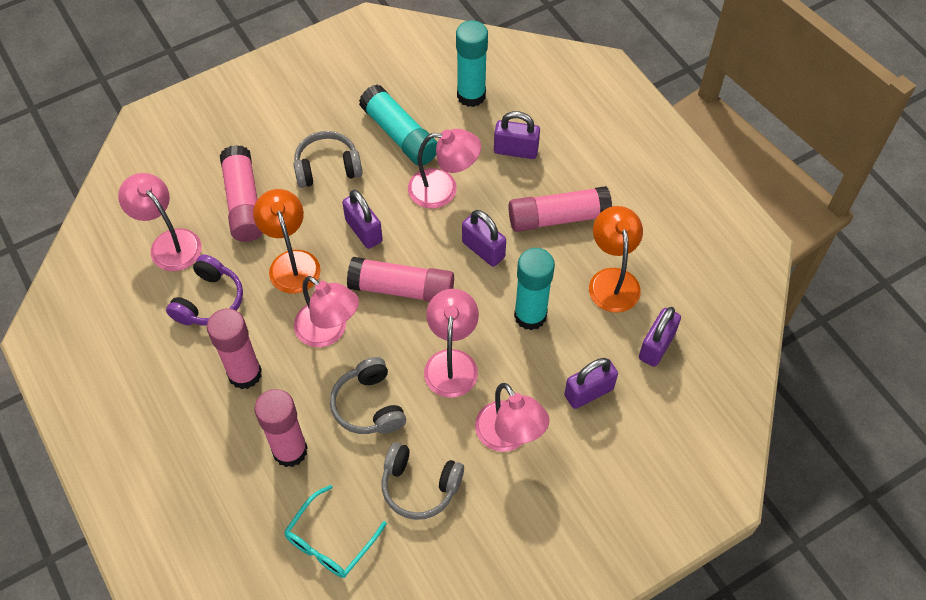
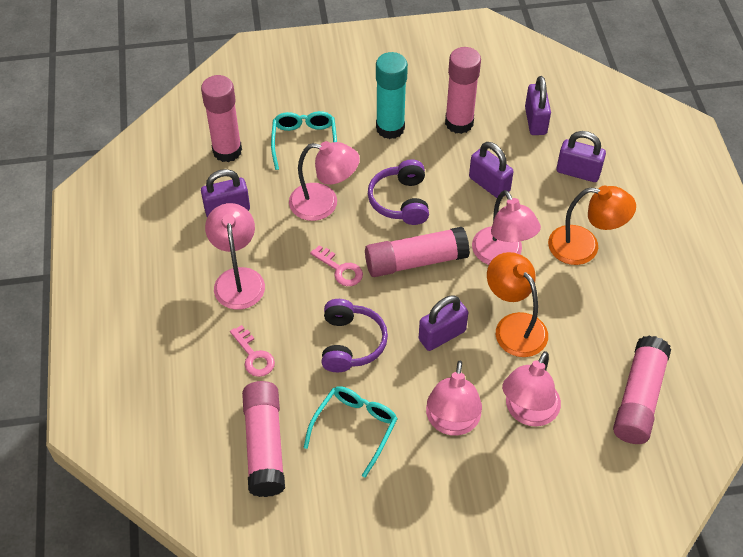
grey headphones: 3 -> 0
pink key: 0 -> 2
purple headphones: 1 -> 2
turquoise glasses: 1 -> 2
turquoise glue stick: 3 -> 1

